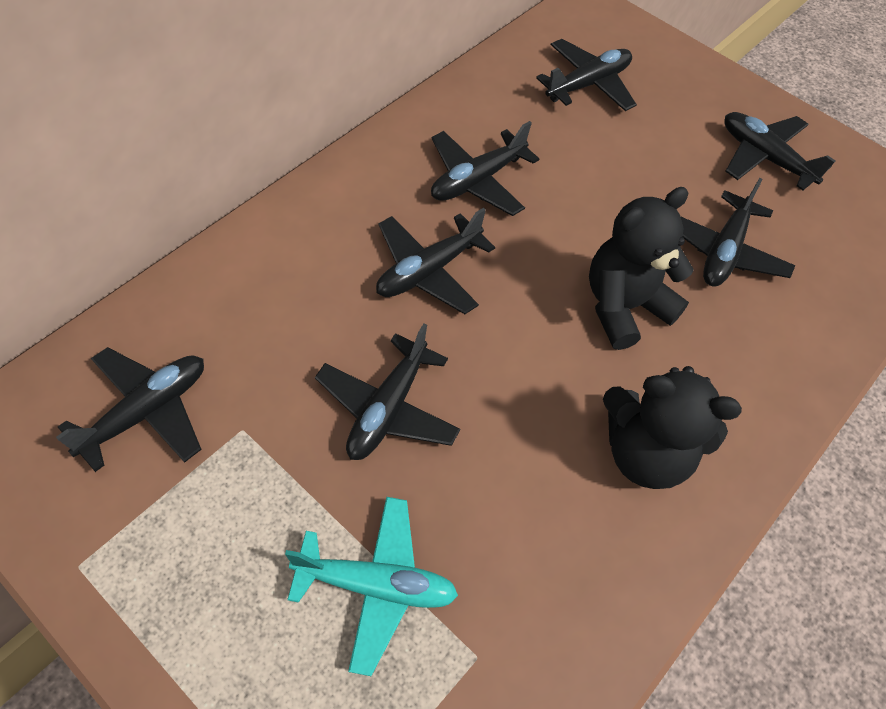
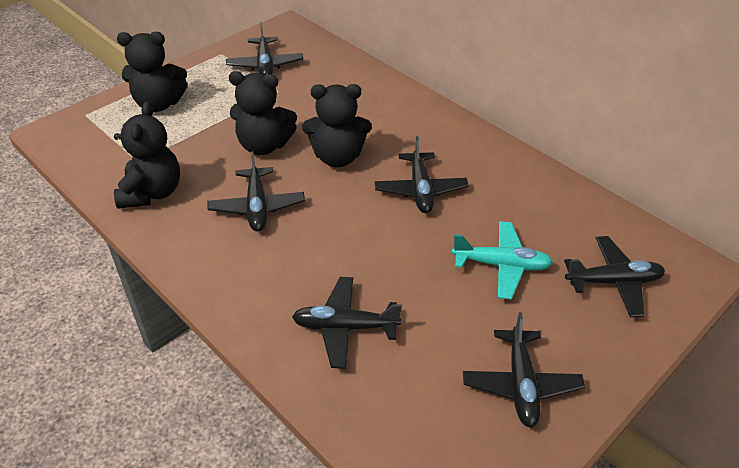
black plane: 7 -> 6
black teddy bear: 2 -> 4

